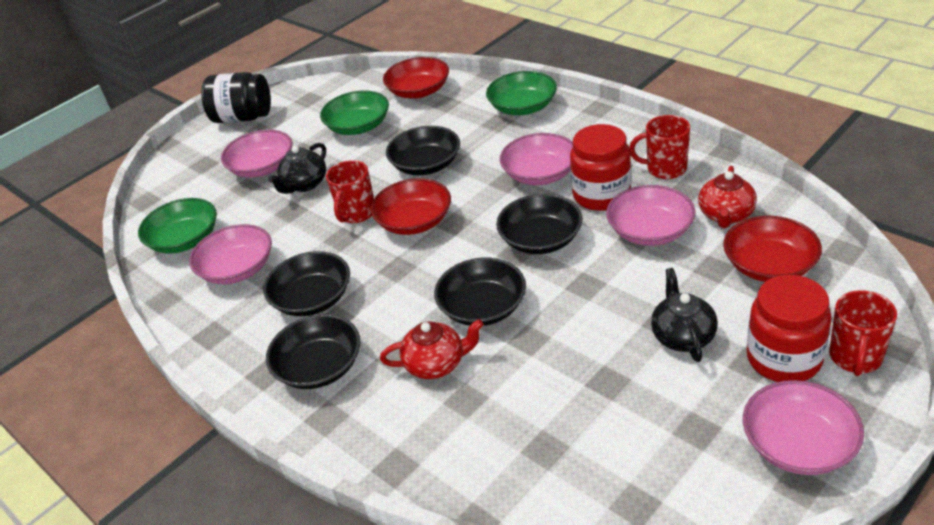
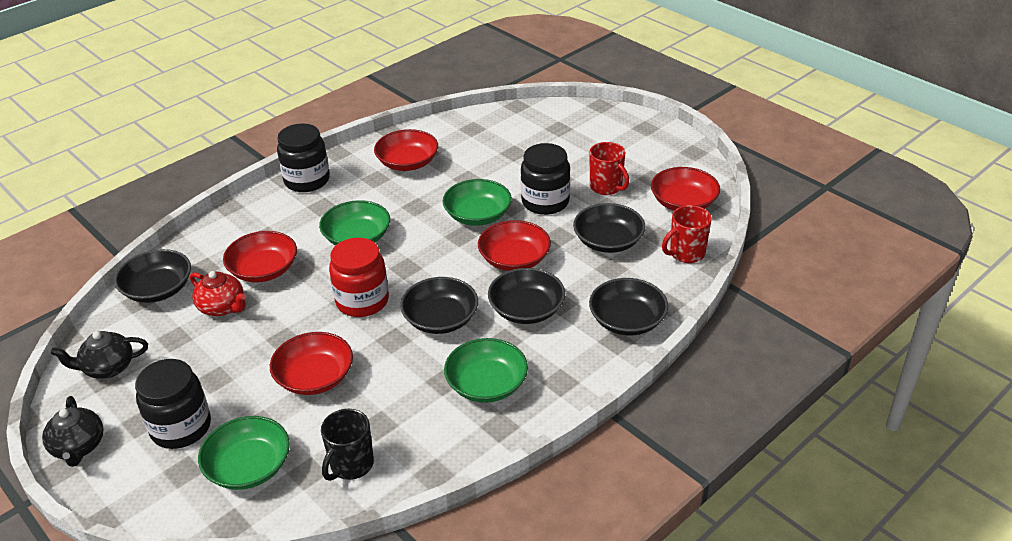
black jar: 1 -> 3
black mug: 0 -> 1
green bowl: 3 -> 4
pink bowl: 5 -> 0
red bowl: 3 -> 5
red jar: 2 -> 1
red mug: 3 -> 2
red teapot: 2 -> 1

